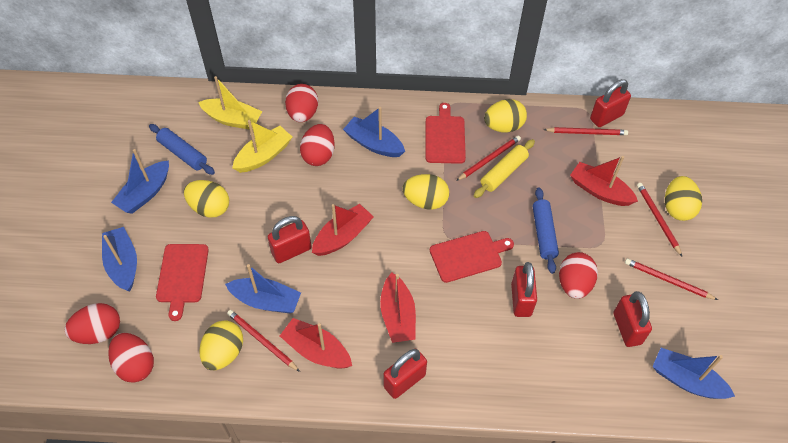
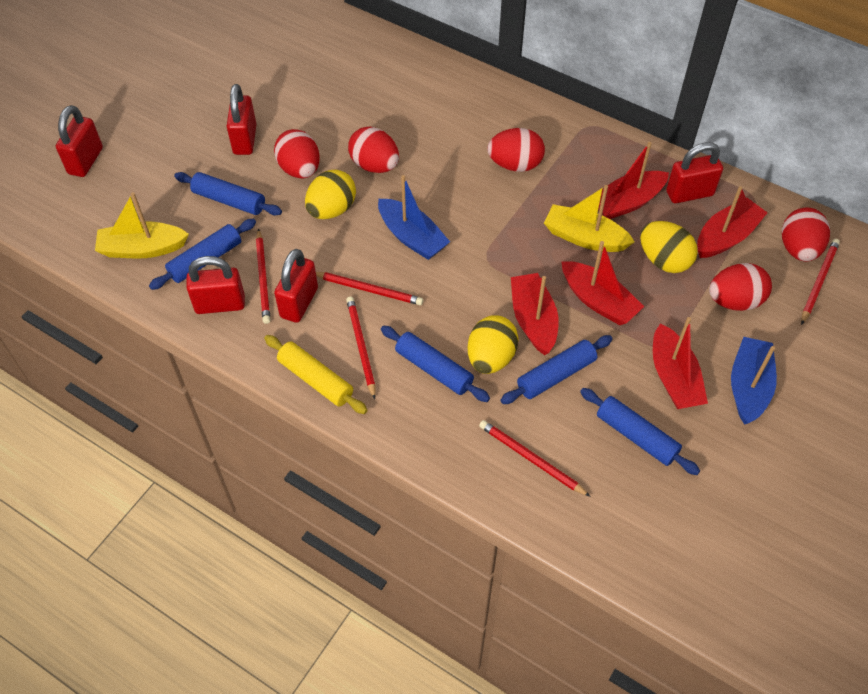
blue boat: 5 -> 2
blue rolling pin: 2 -> 5
red boat: 4 -> 5
red cutting board: 3 -> 0
yellow egg: 5 -> 3

